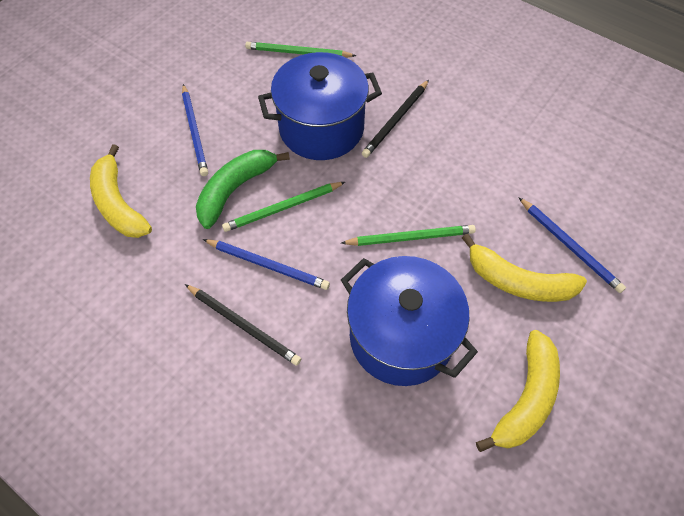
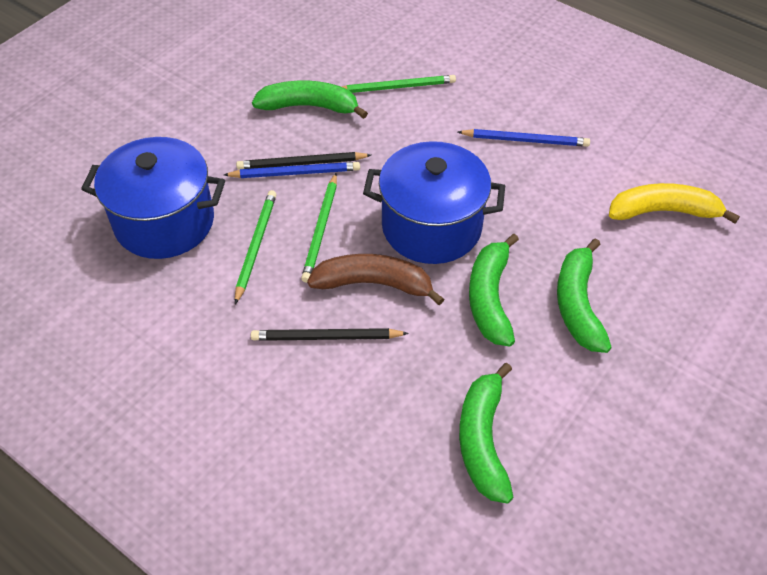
blue pencil: 3 -> 2
brown banana: 0 -> 1
green banana: 1 -> 4
yellow banana: 3 -> 1

